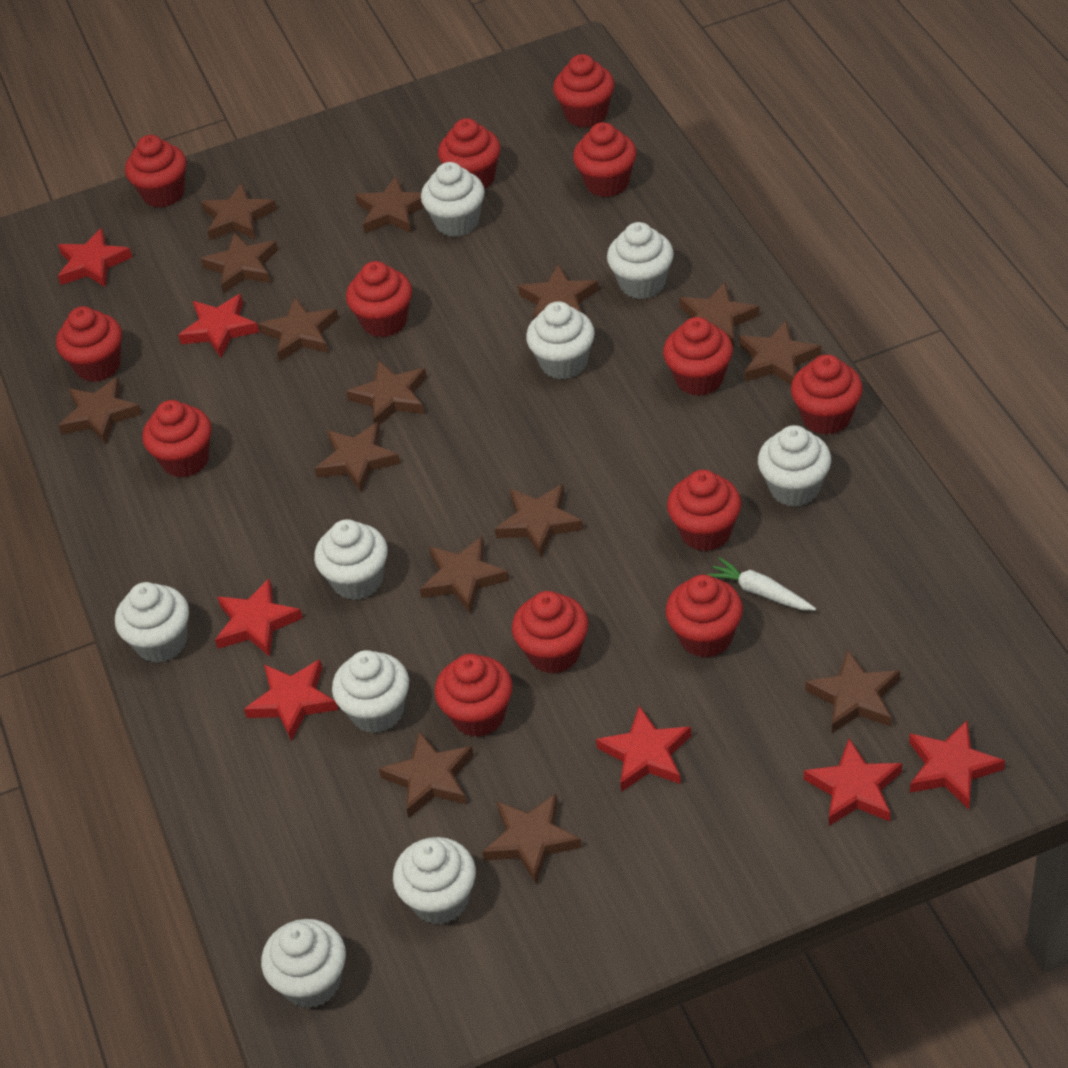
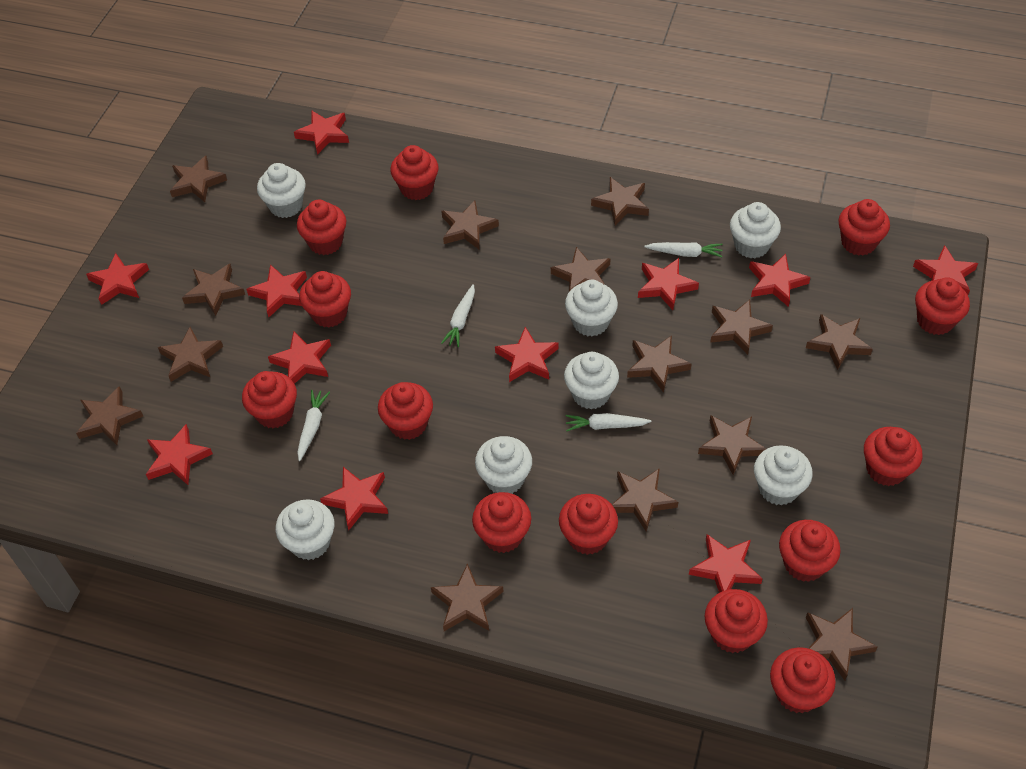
brown star: 15 -> 14
red star: 7 -> 11
white carrot: 1 -> 4
white cupcake: 9 -> 7

